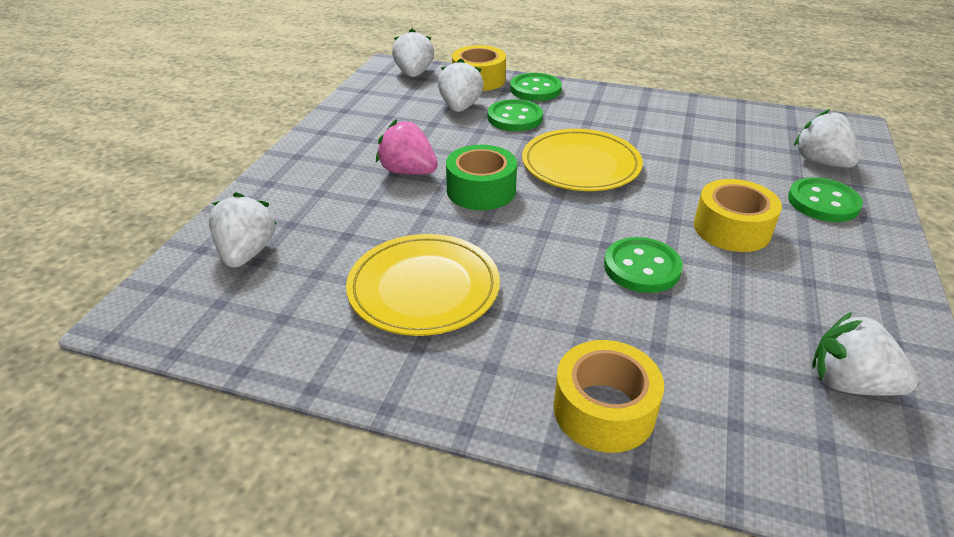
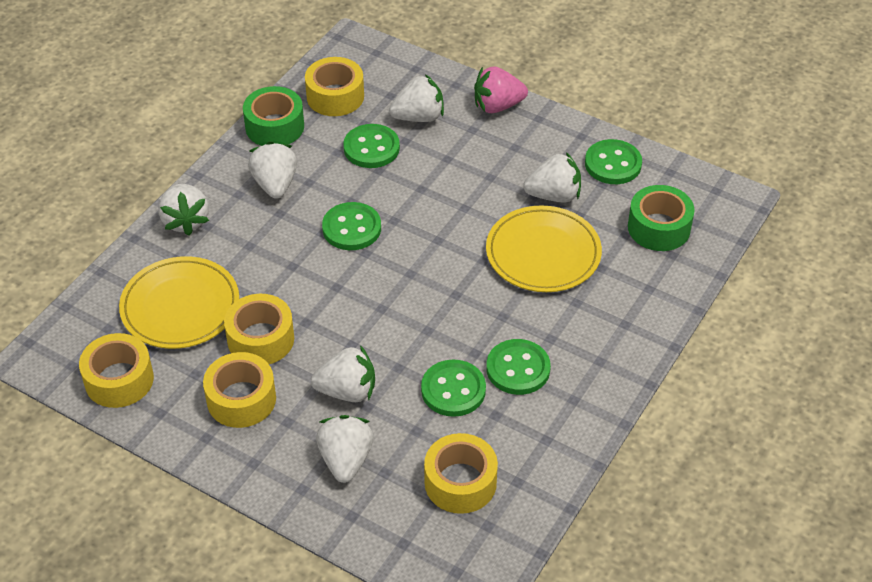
green button: 4 -> 5
green tape: 1 -> 2
white strawberry: 5 -> 6
yellow tape: 3 -> 5

